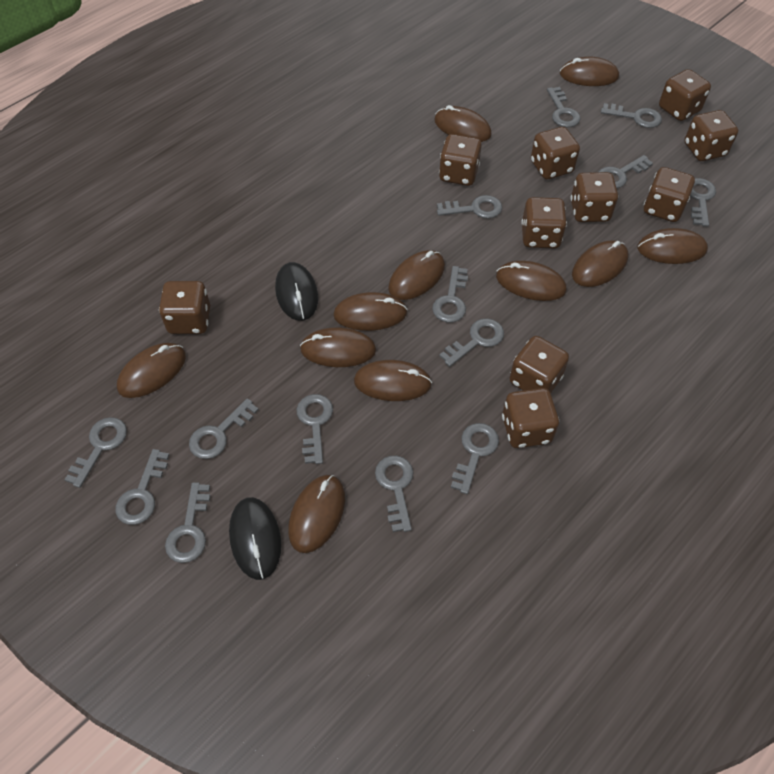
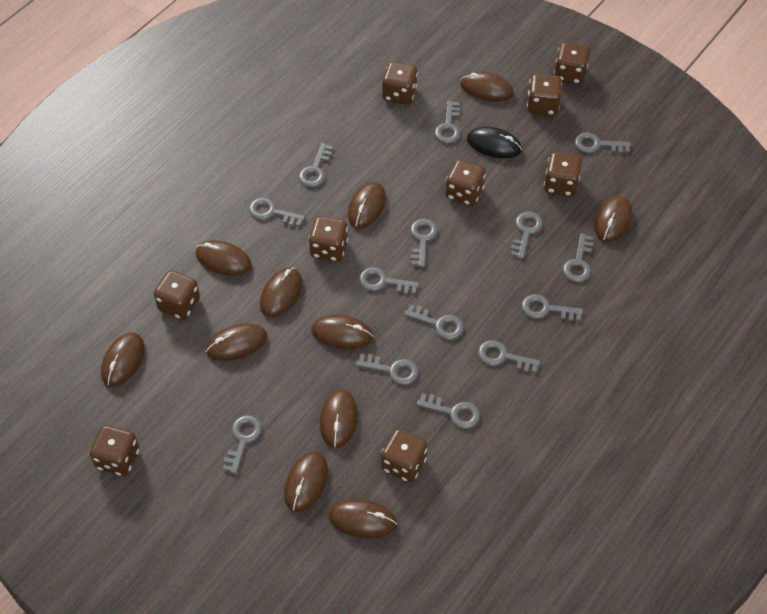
black mouse: 2 -> 1
brown dice: 10 -> 9

